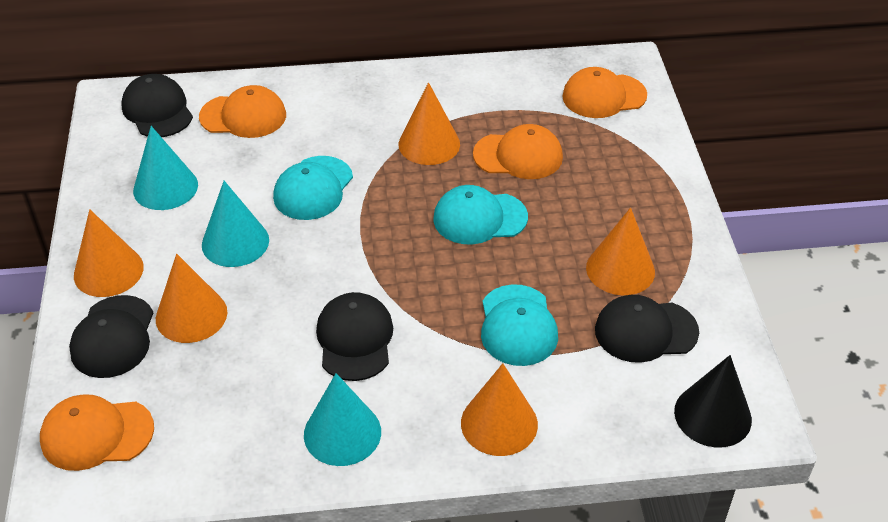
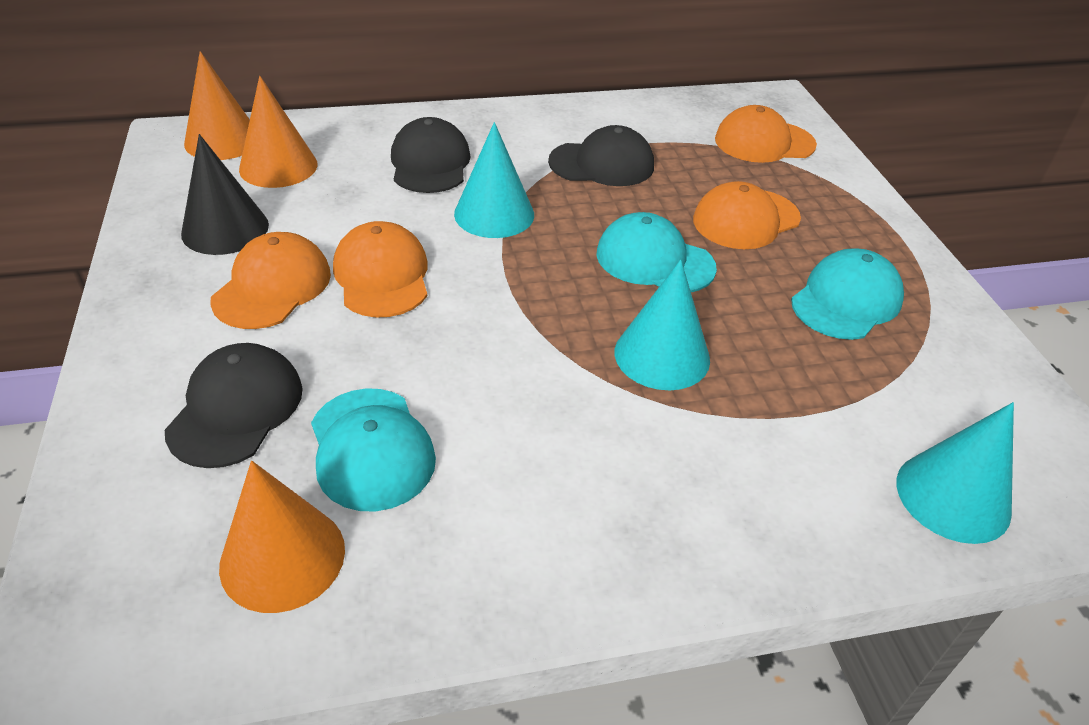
black cap: 4 -> 3
orange cone: 5 -> 3

